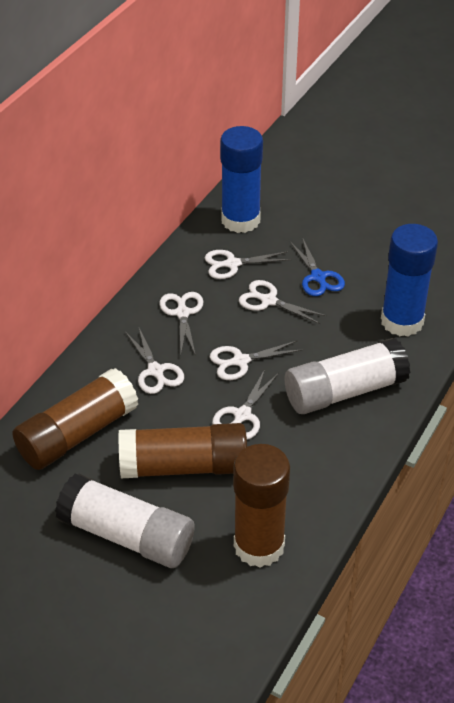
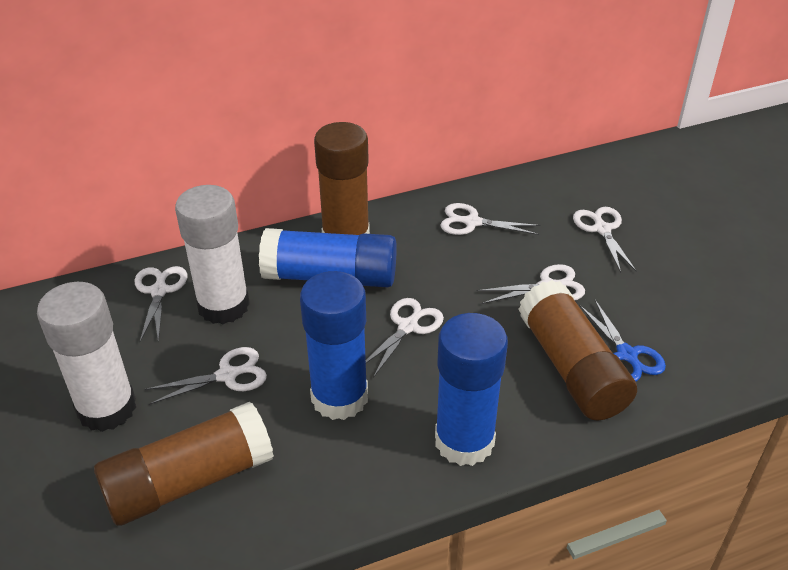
blue glue stick: 2 -> 3

